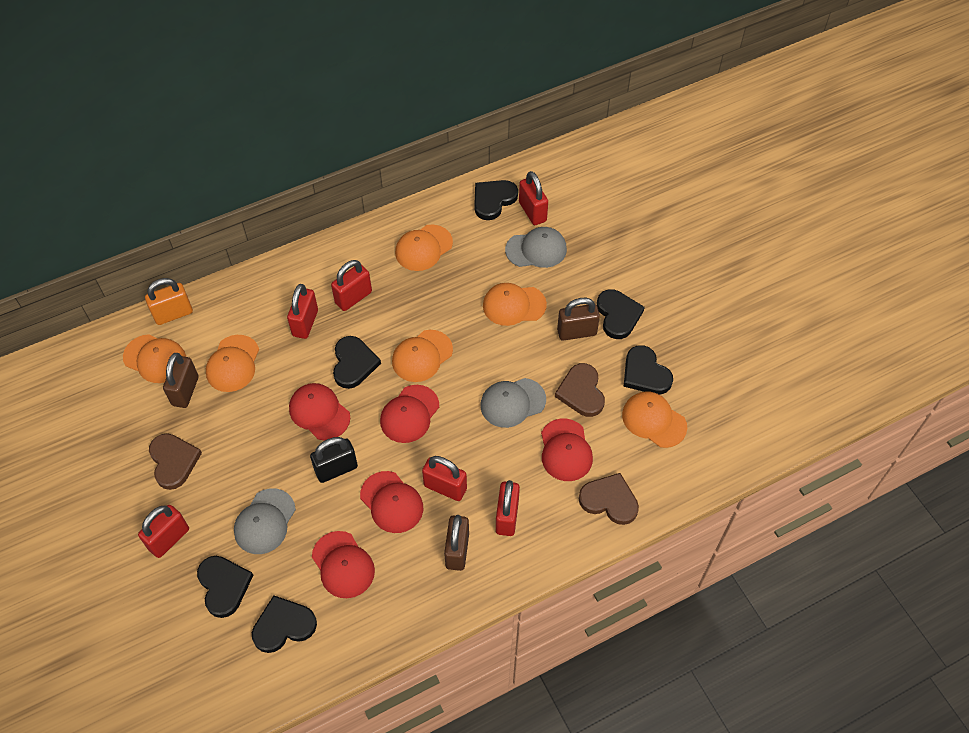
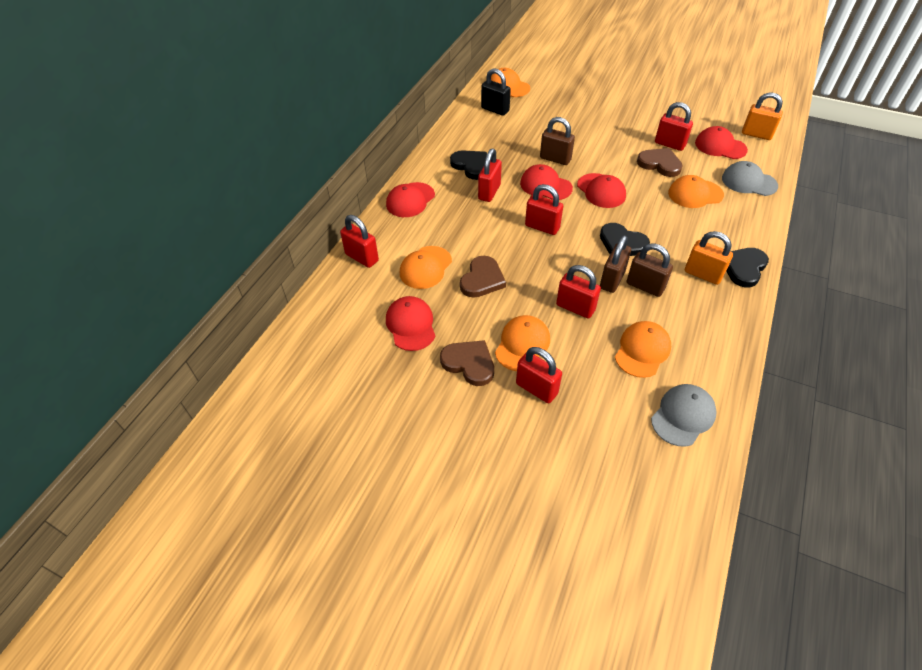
black heart: 6 -> 3
grey cap: 3 -> 2
orange cap: 6 -> 5
orange padlock: 1 -> 2

